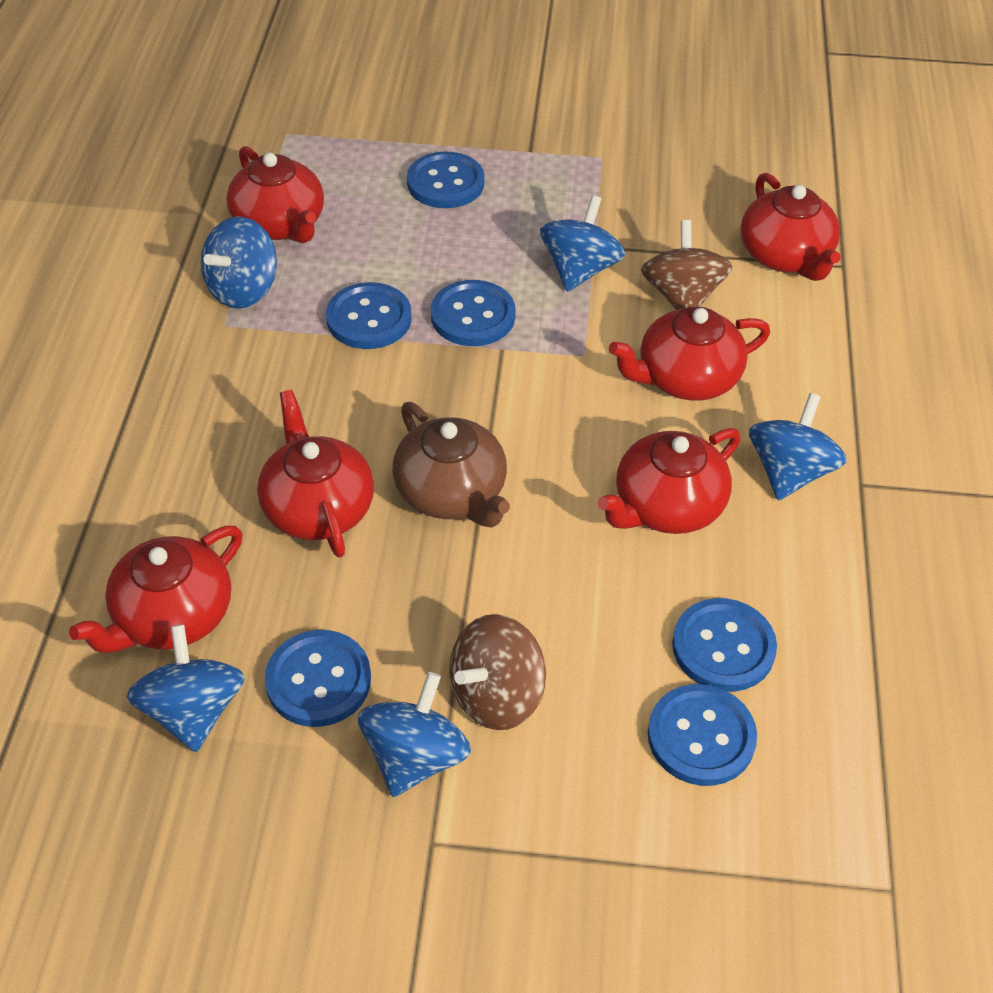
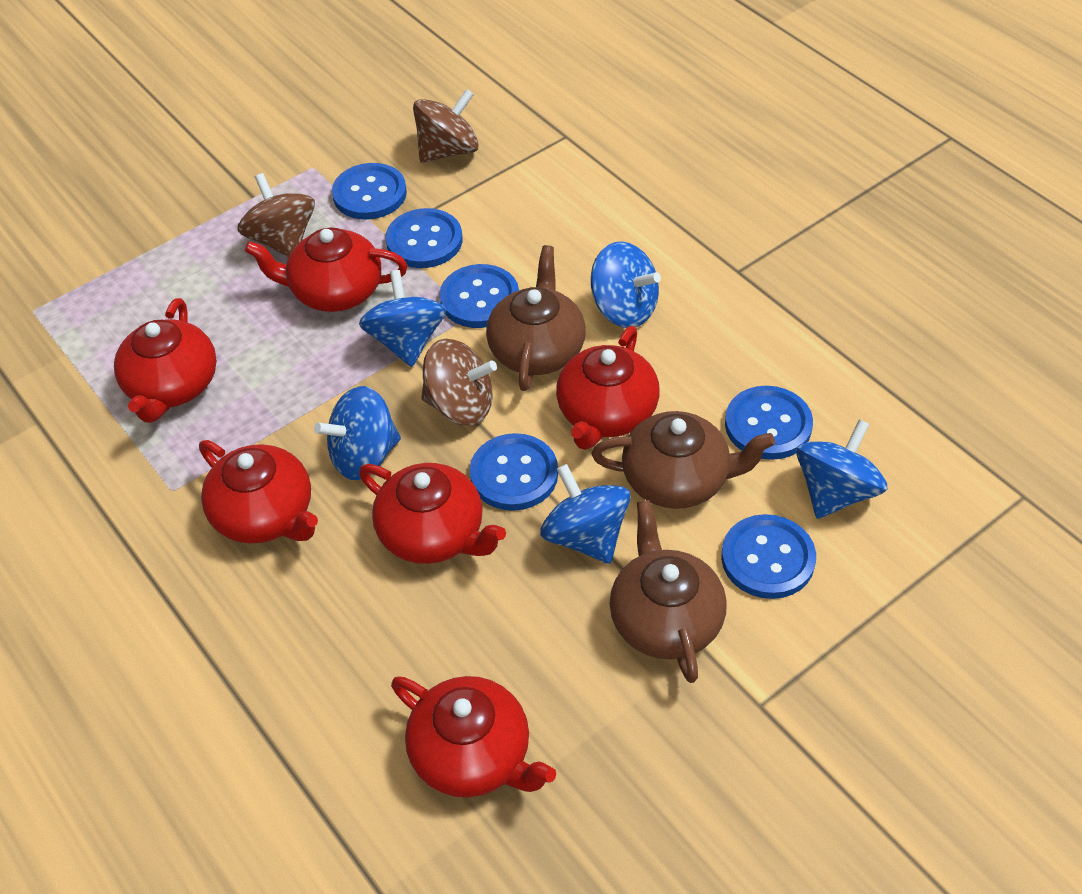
brown spinning top: 2 -> 3
brown teapot: 1 -> 3

